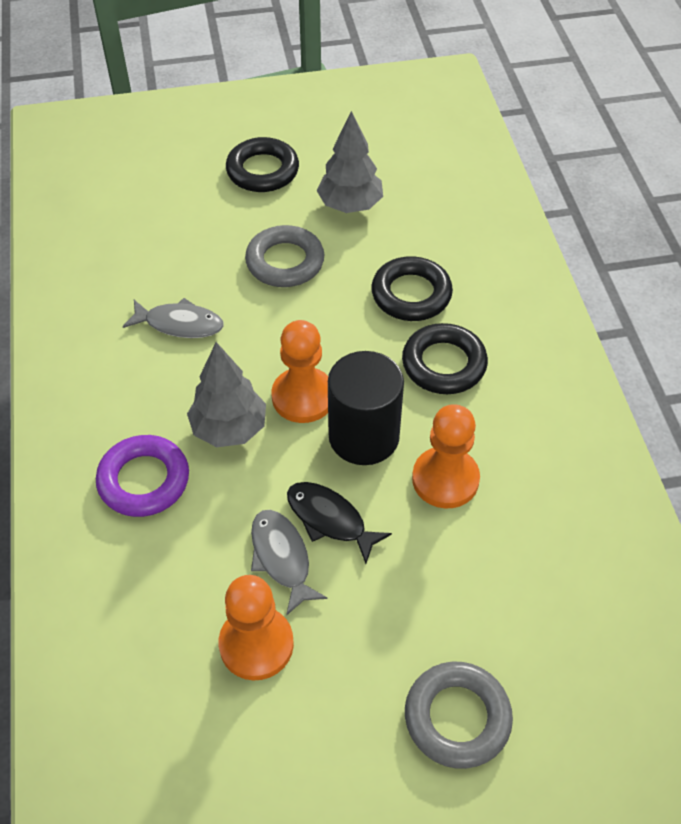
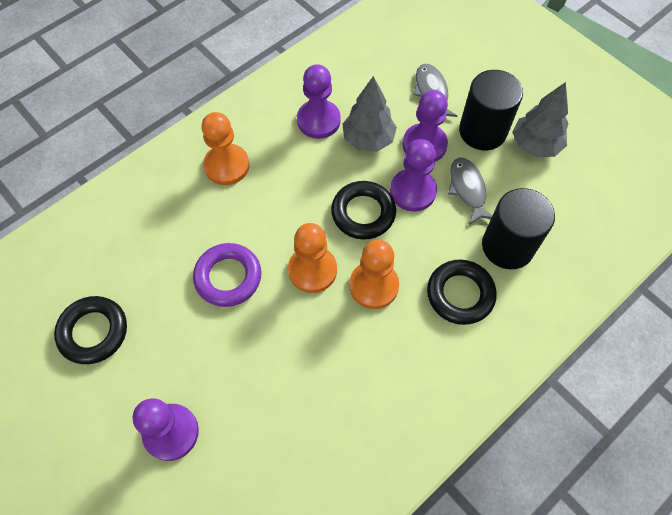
black cylinder: 1 -> 2
black fish: 1 -> 0
grey ring: 2 -> 0
purple pawn: 0 -> 4

